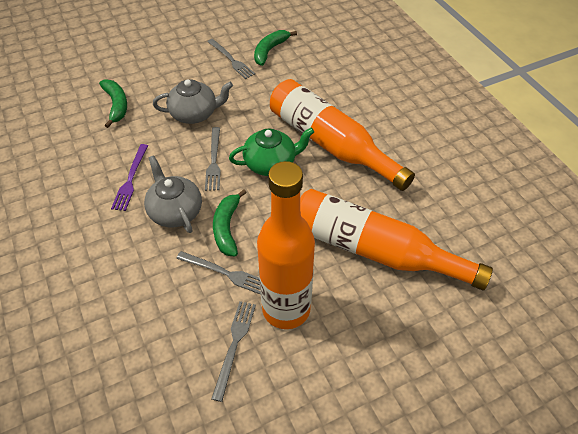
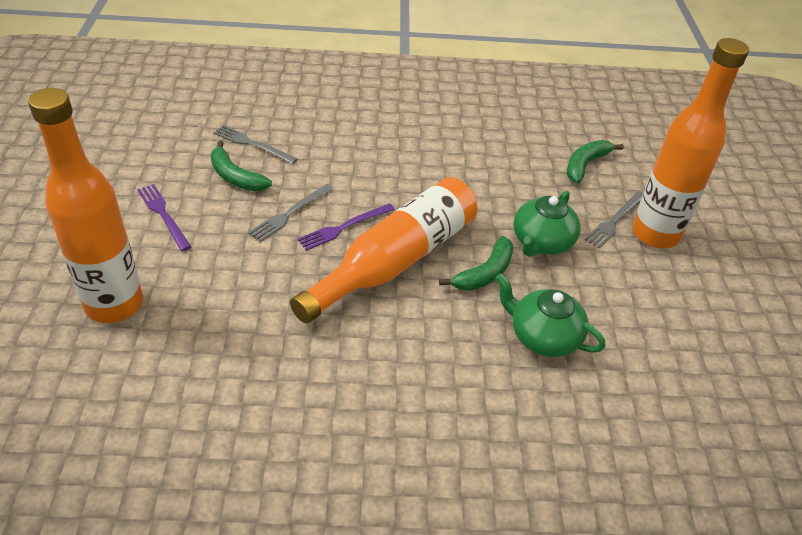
green teapot: 1 -> 2
grey fork: 4 -> 3
grey teapot: 2 -> 0
purple fork: 1 -> 2

